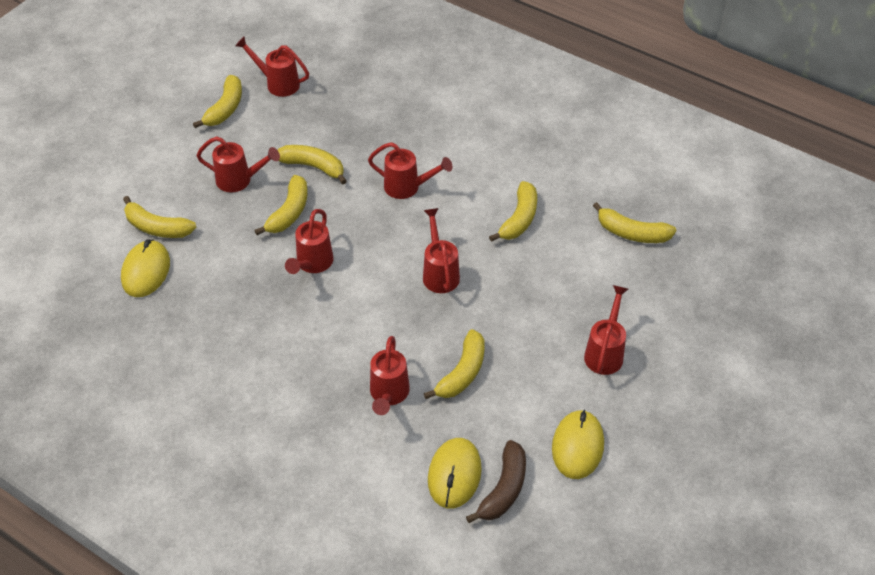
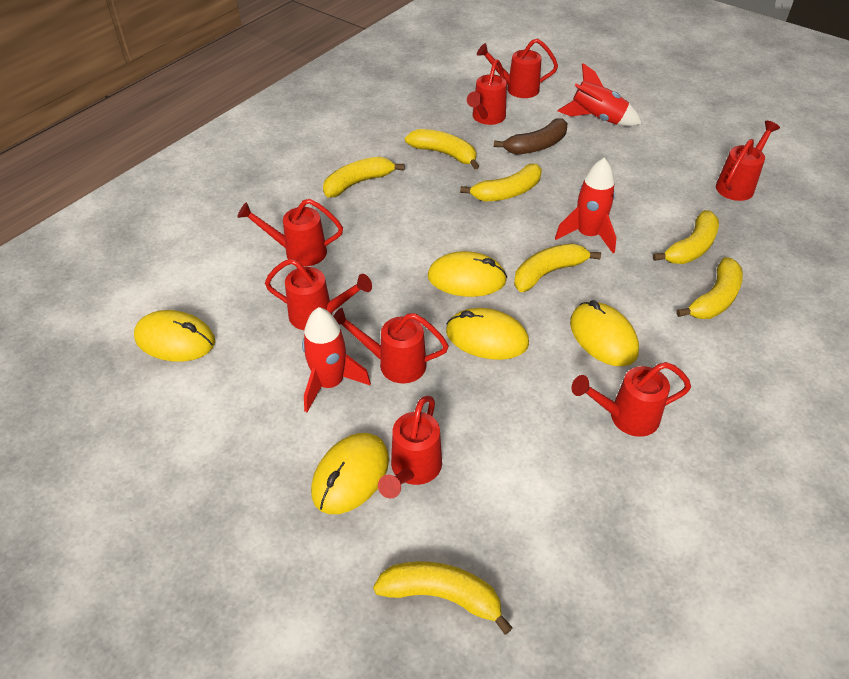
red rocket: 0 -> 3
red watering can: 7 -> 8
yellow mouse: 3 -> 5

